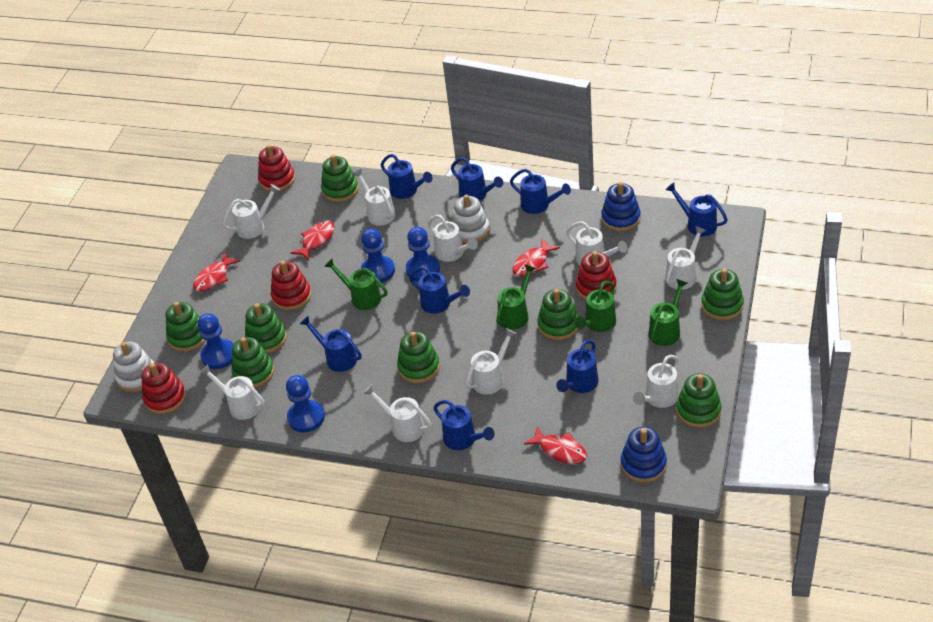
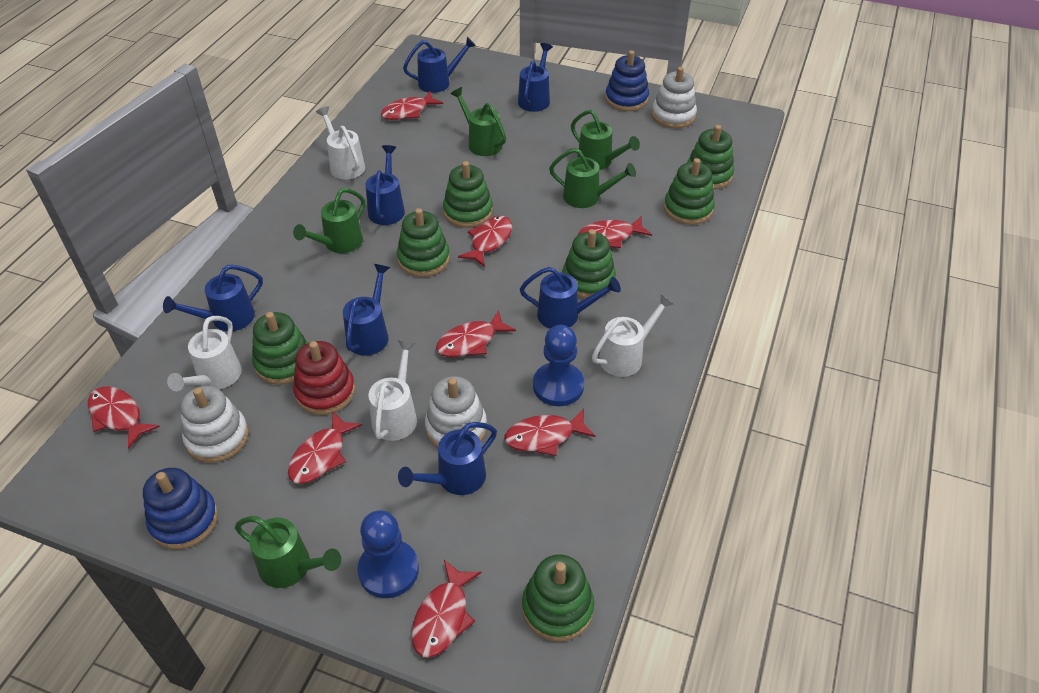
blue pawn: 4 -> 2
blue watering can: 8 -> 7
green stacking toy: 8 -> 7
green watering can: 4 -> 5
red fish: 4 -> 8
red stacking toy: 4 -> 1
white stacking toy: 2 -> 3
white watering can: 9 -> 4

